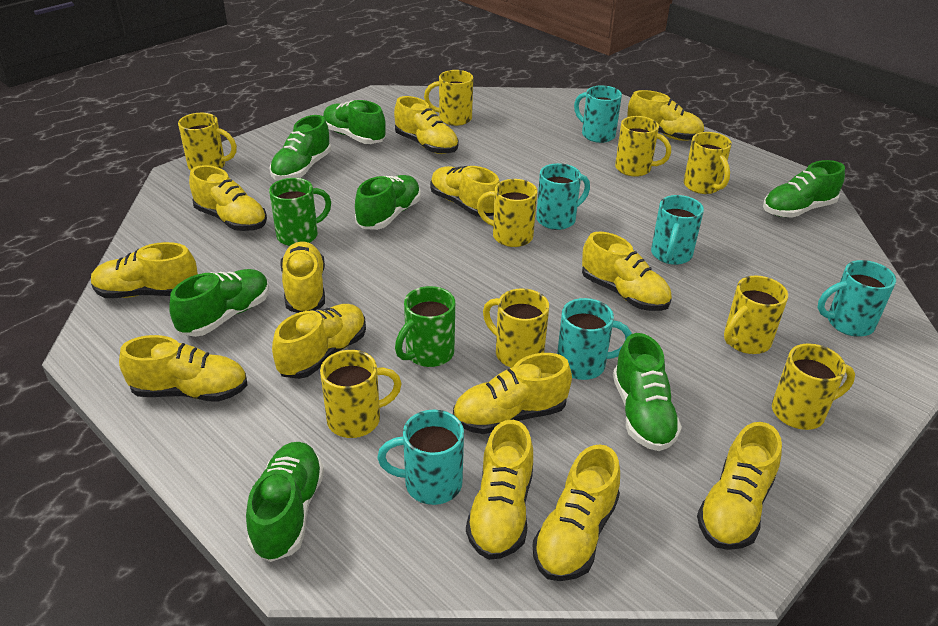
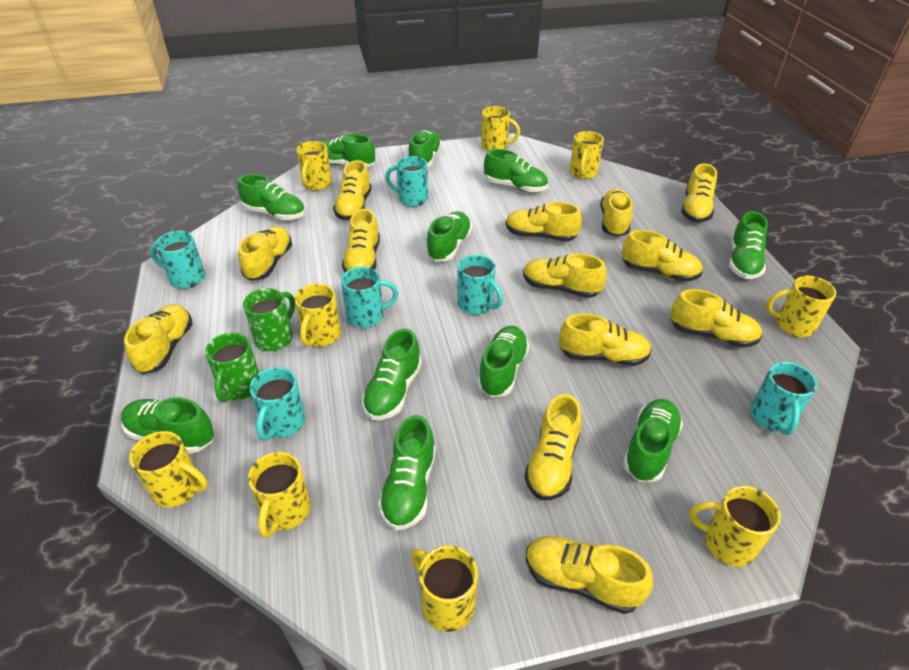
green shoe: 7 -> 11

